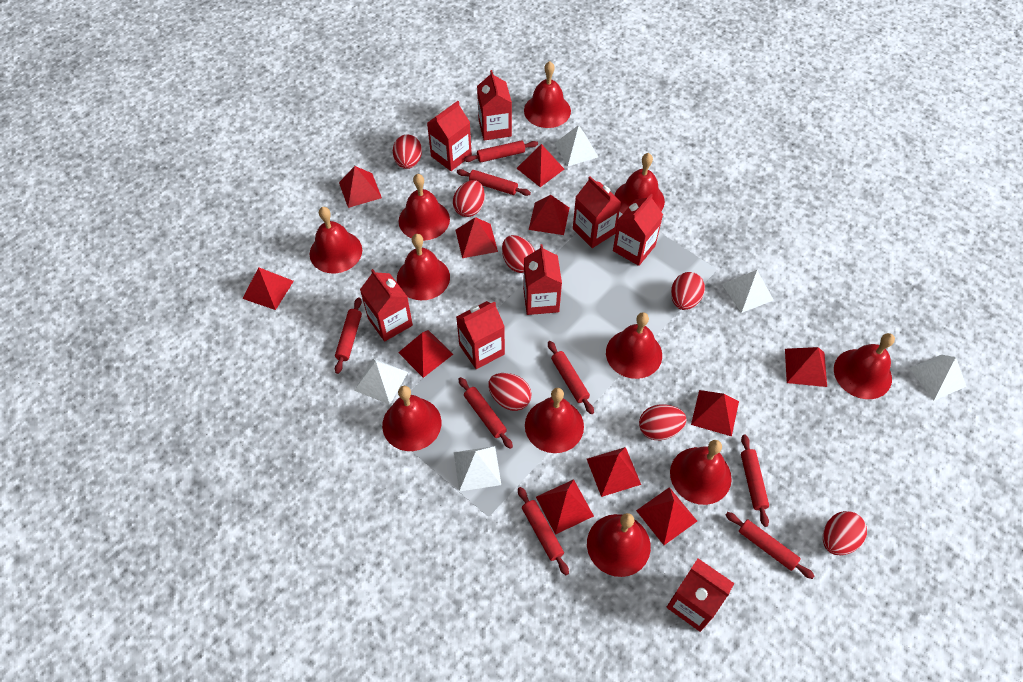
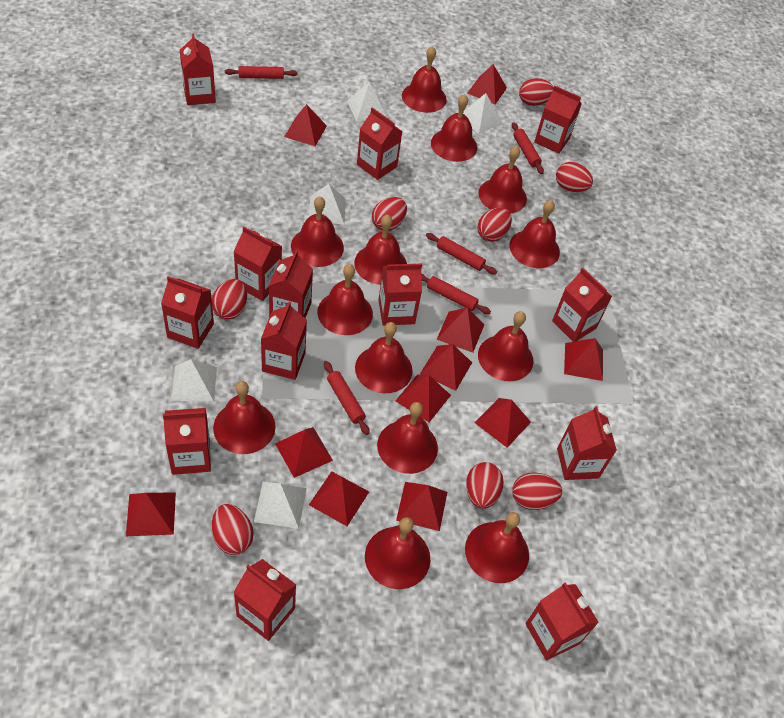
red bell: 11 -> 13
red carton: 8 -> 13
red egg: 7 -> 8
red rolling pin: 8 -> 5

